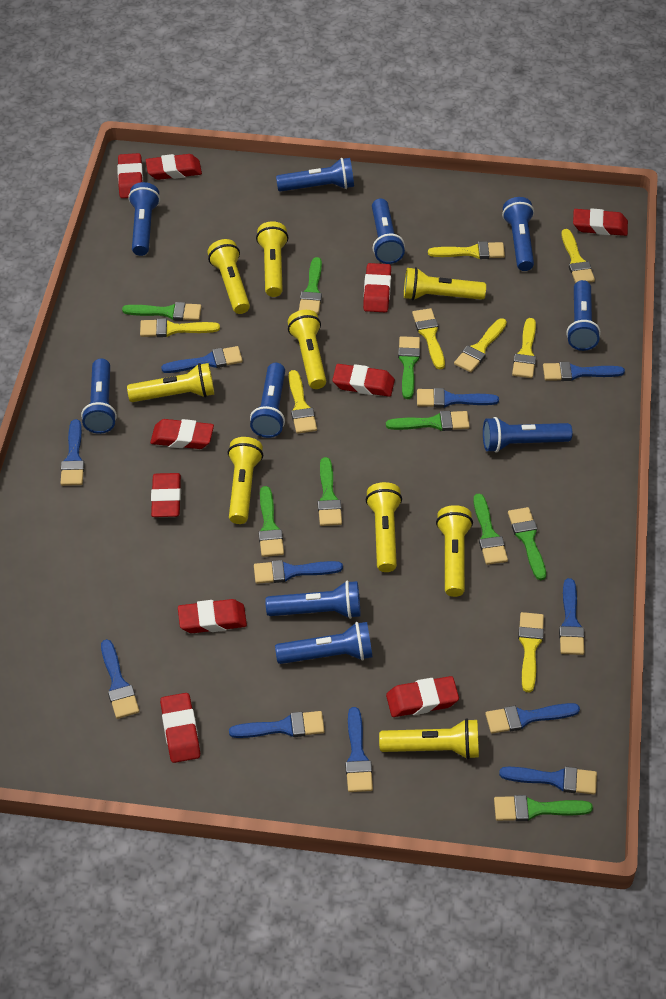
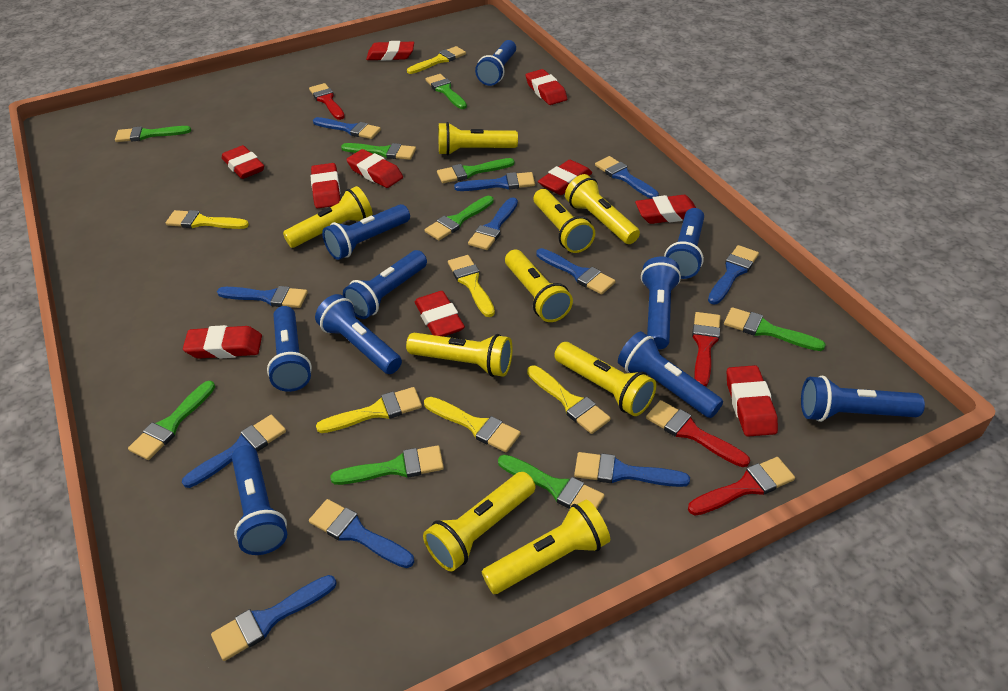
red brush: 0 -> 4
yellow brush: 8 -> 6

